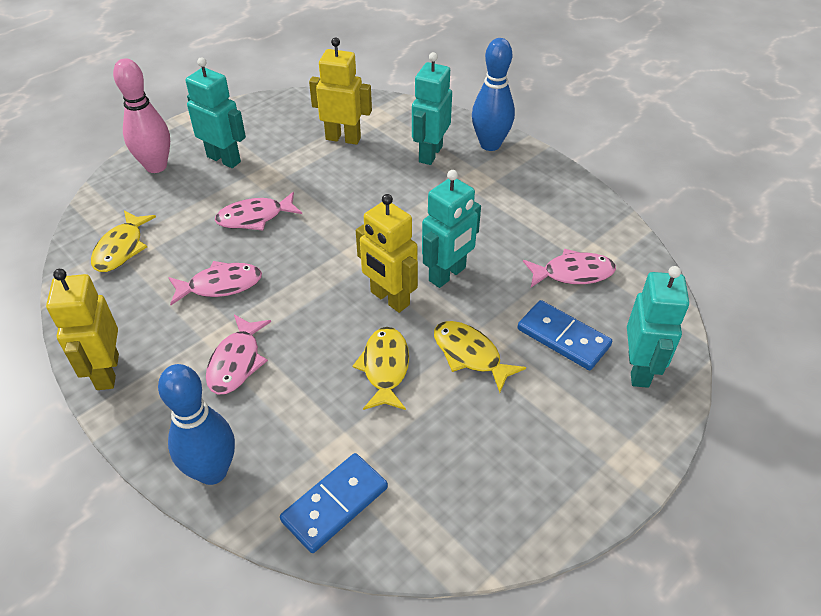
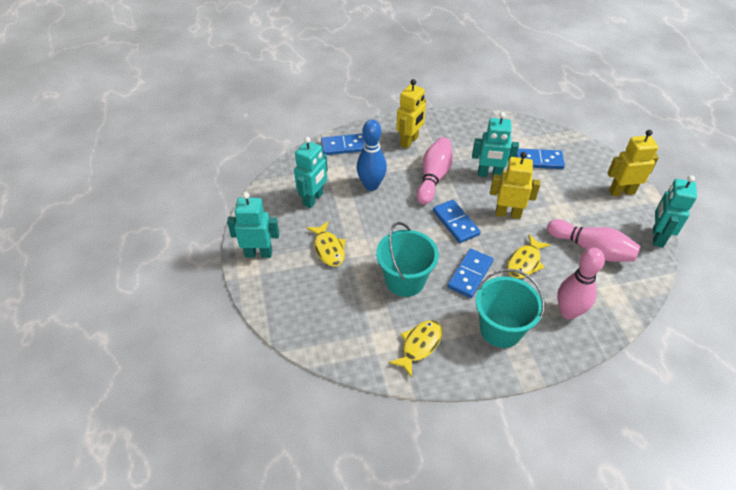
blue bowling pin: 2 -> 1
blue domino: 2 -> 4
pink bowling pin: 1 -> 3
pink fish: 4 -> 0
turquoise bucket: 0 -> 2

